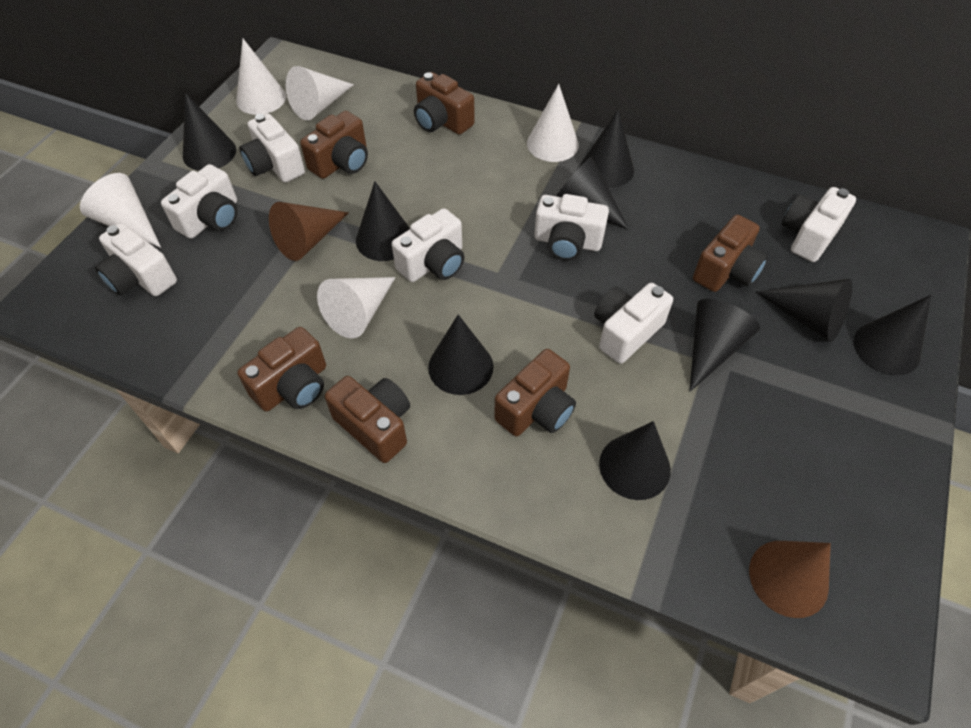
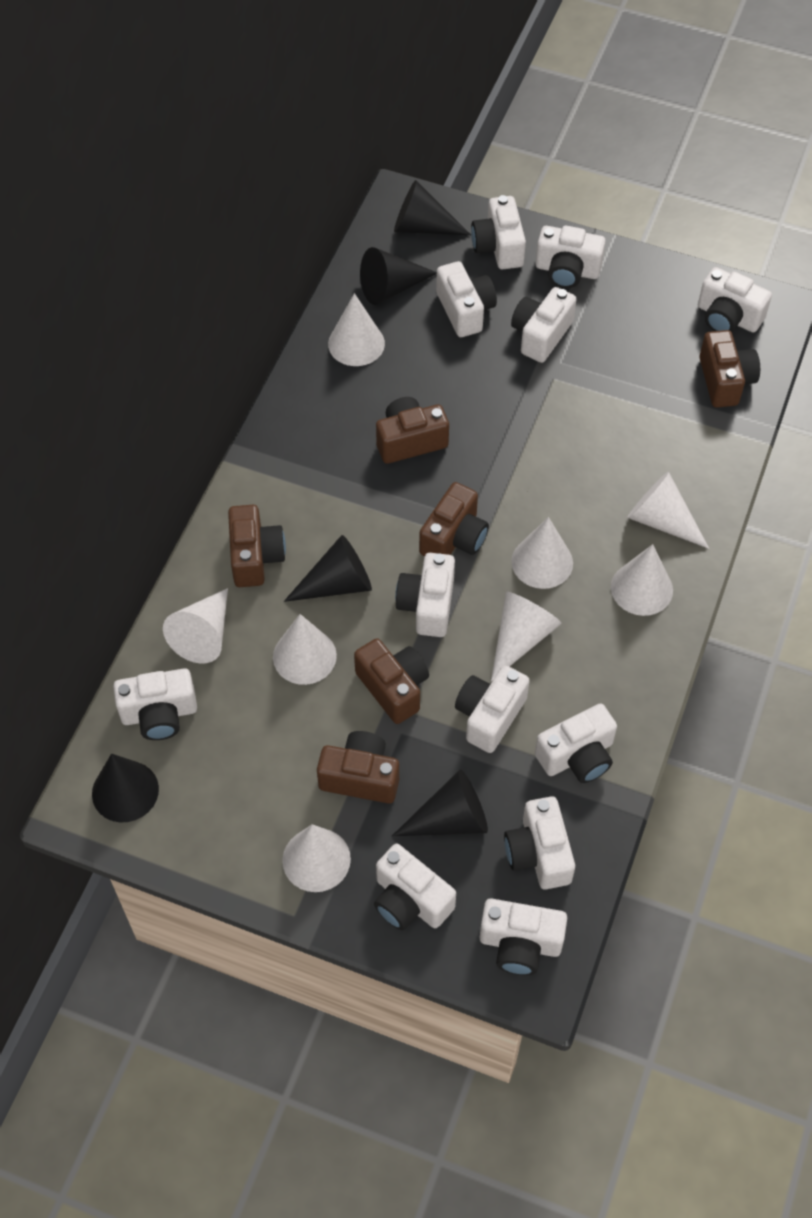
black cone: 9 -> 5
brown cone: 2 -> 0
white camera: 7 -> 12
white cone: 5 -> 8

